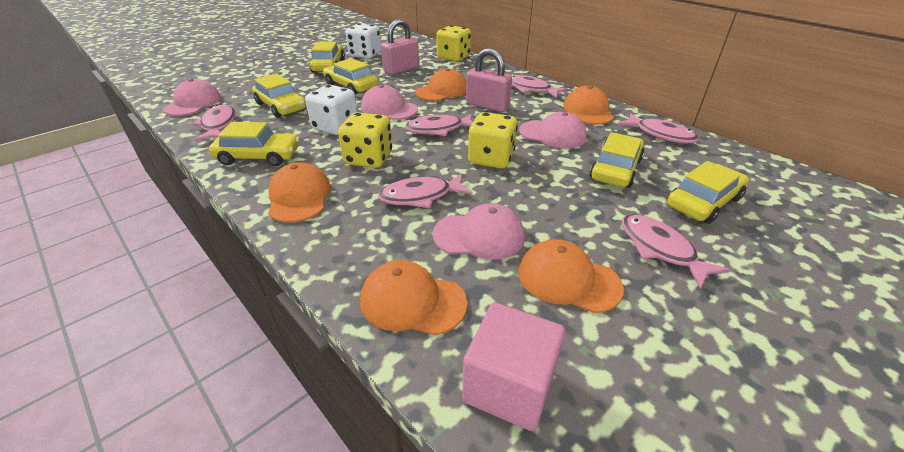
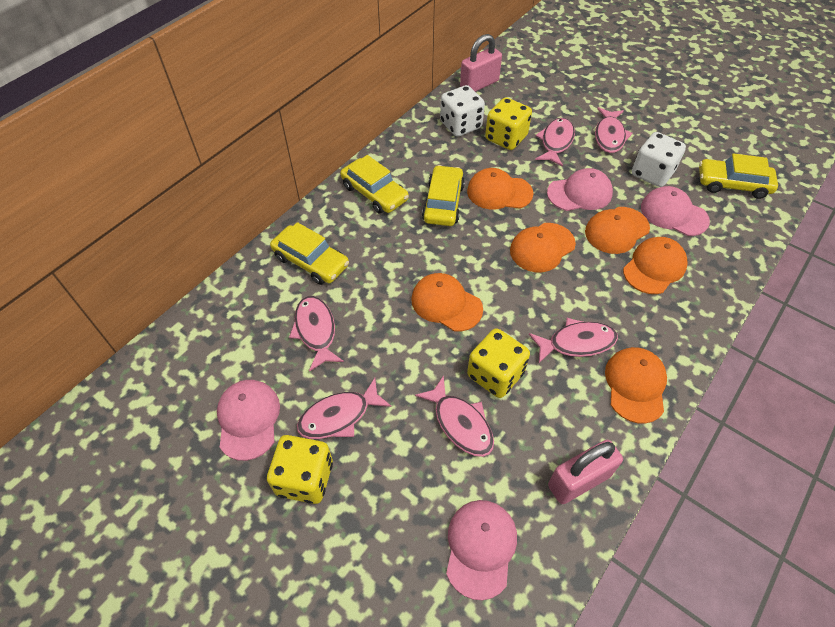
orange cap: 5 -> 6
pink cube: 1 -> 0
yellow car: 6 -> 4

